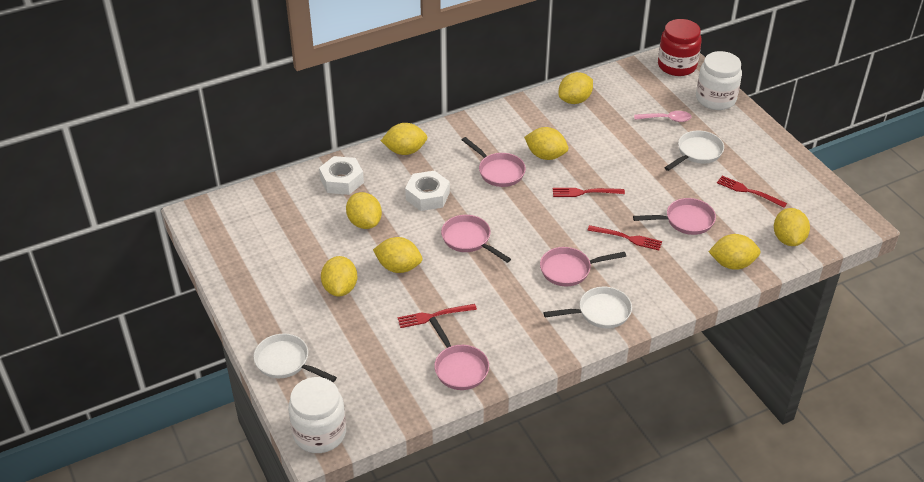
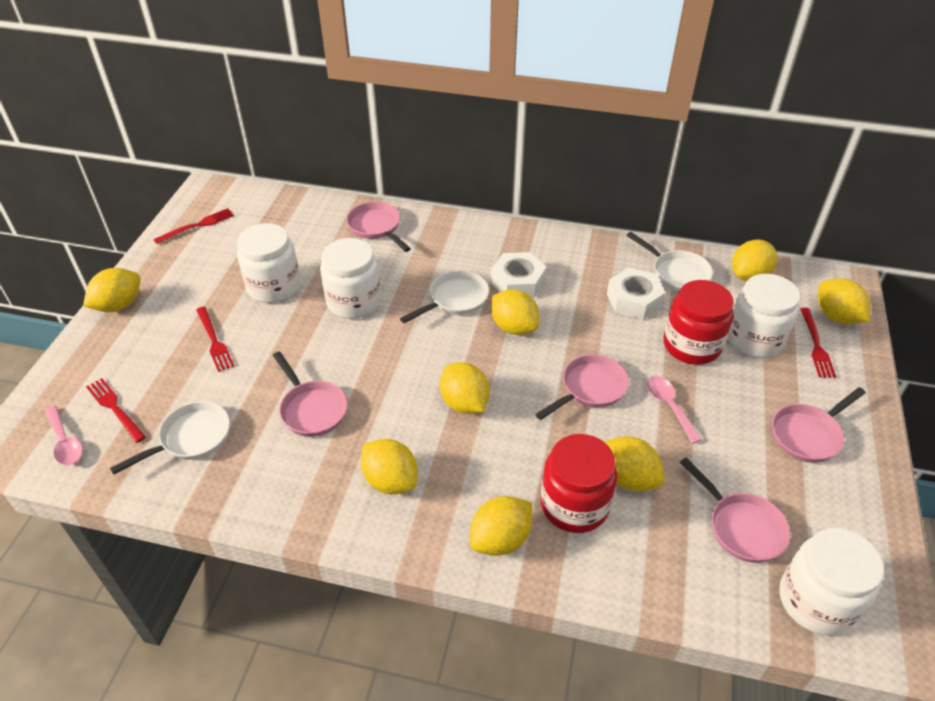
pink spoon: 1 -> 2
red jar: 1 -> 2
white jar: 2 -> 4

